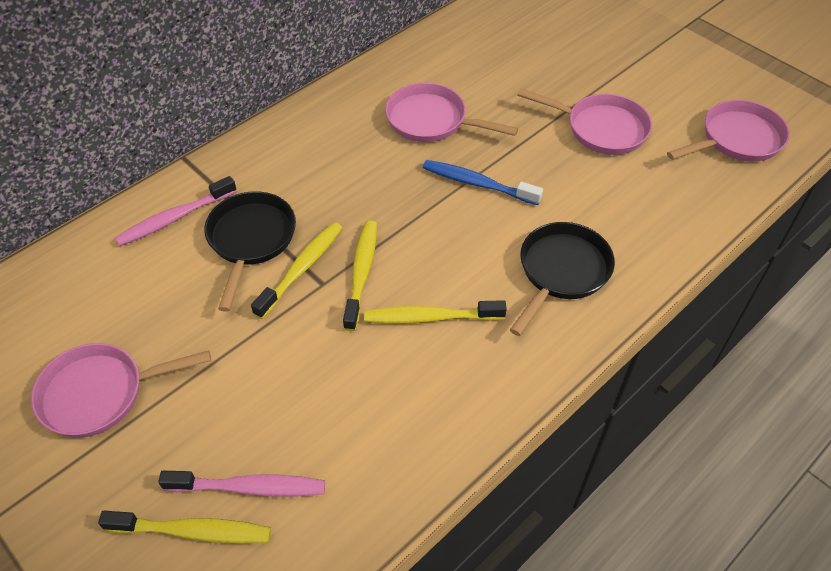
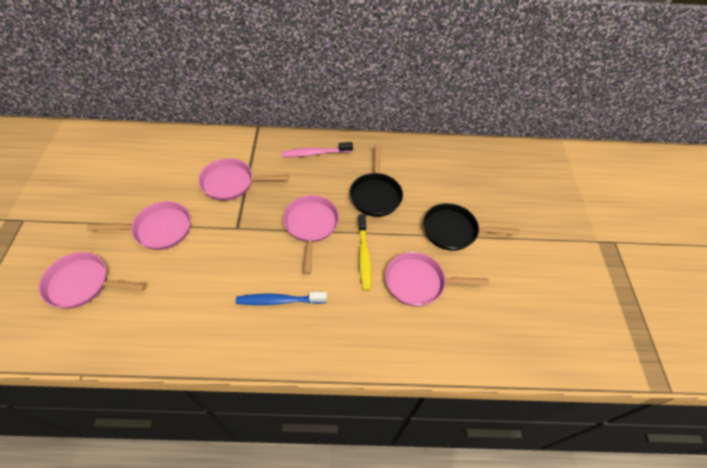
pink pan: 4 -> 5
pink toothbrush: 2 -> 1
yellow toothbrush: 4 -> 1

